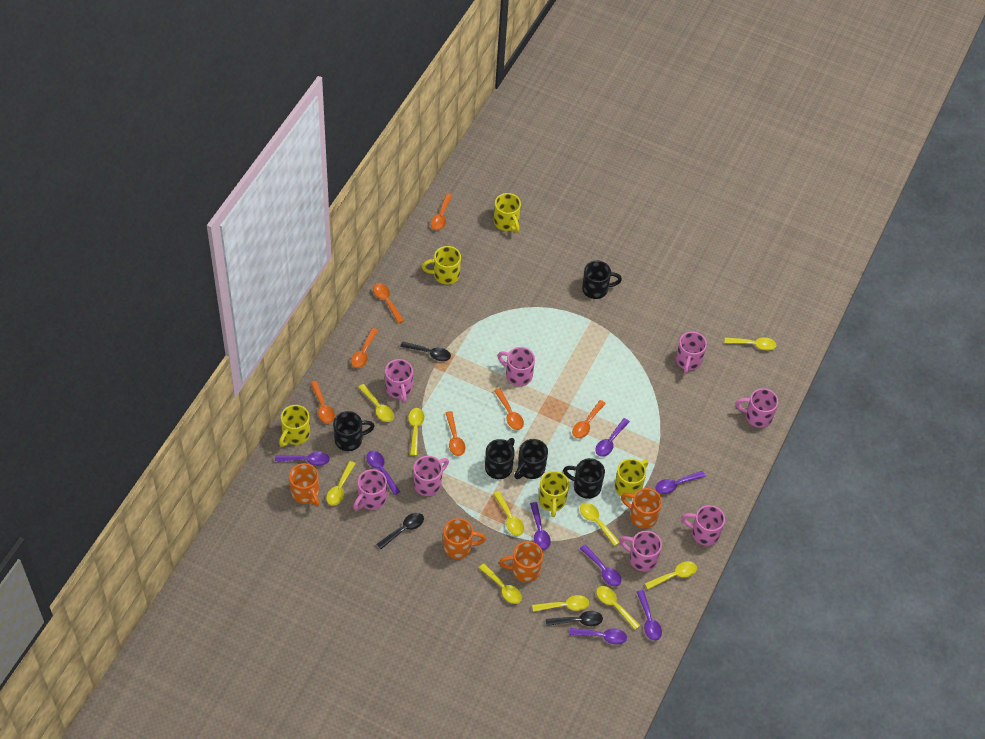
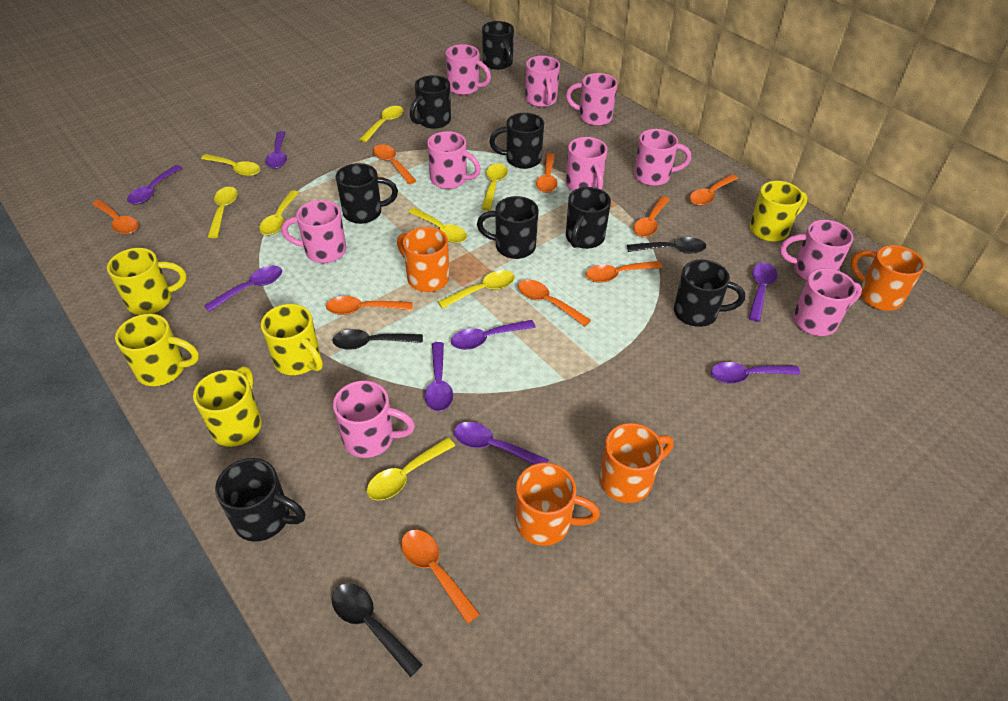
black mug: 5 -> 8
orange spoon: 7 -> 9
pink mug: 8 -> 10
yellow spoon: 10 -> 8

